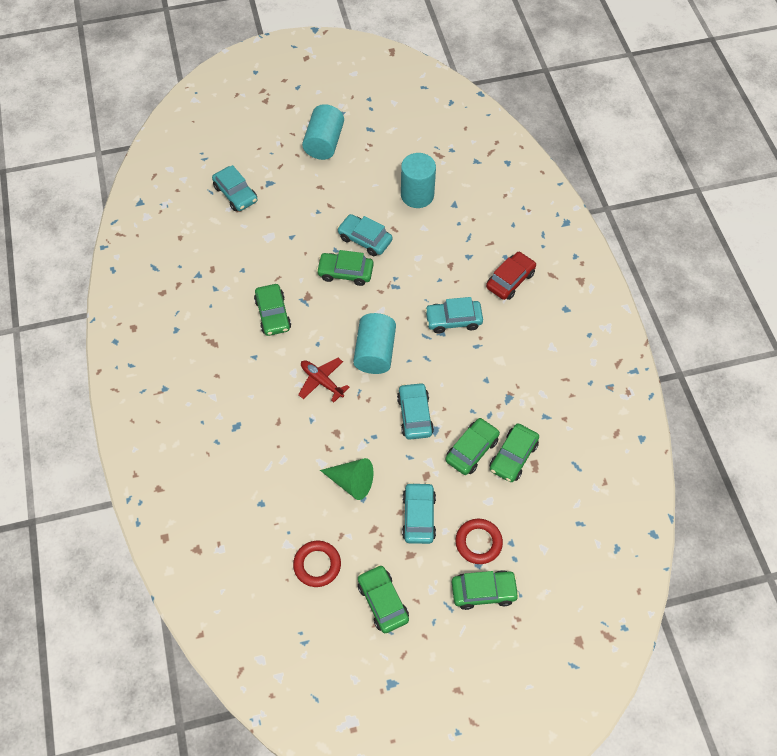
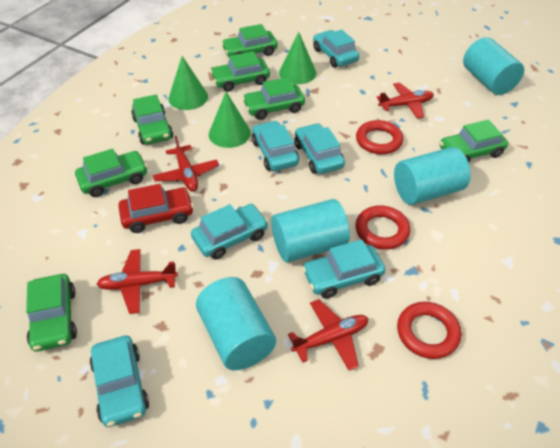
green car: 6 -> 7
green cone: 1 -> 3
red plane: 1 -> 4
red ring: 2 -> 3
turquoise car: 5 -> 6
turquoise cylinder: 3 -> 4

